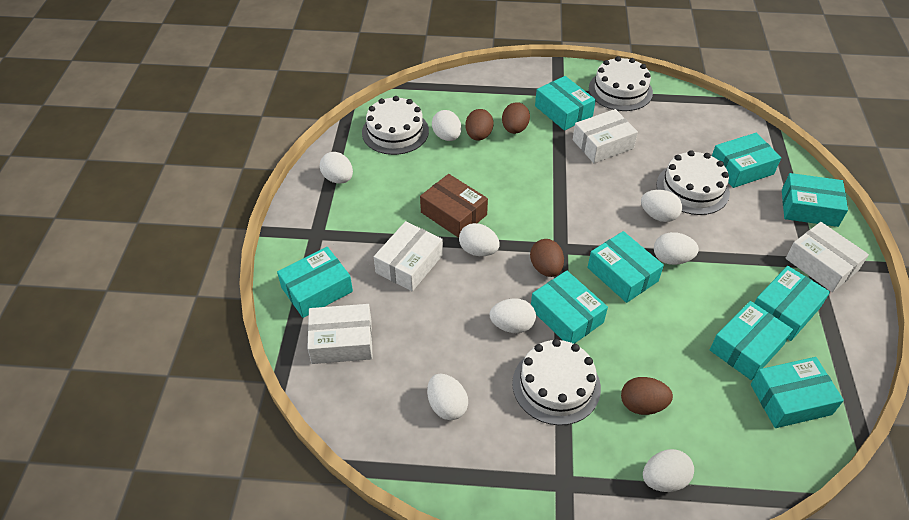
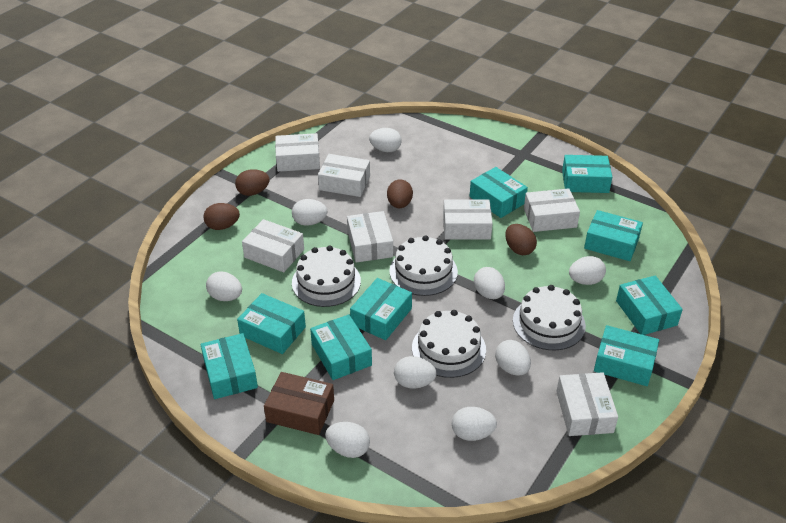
white box: 4 -> 7
white egg: 8 -> 9

